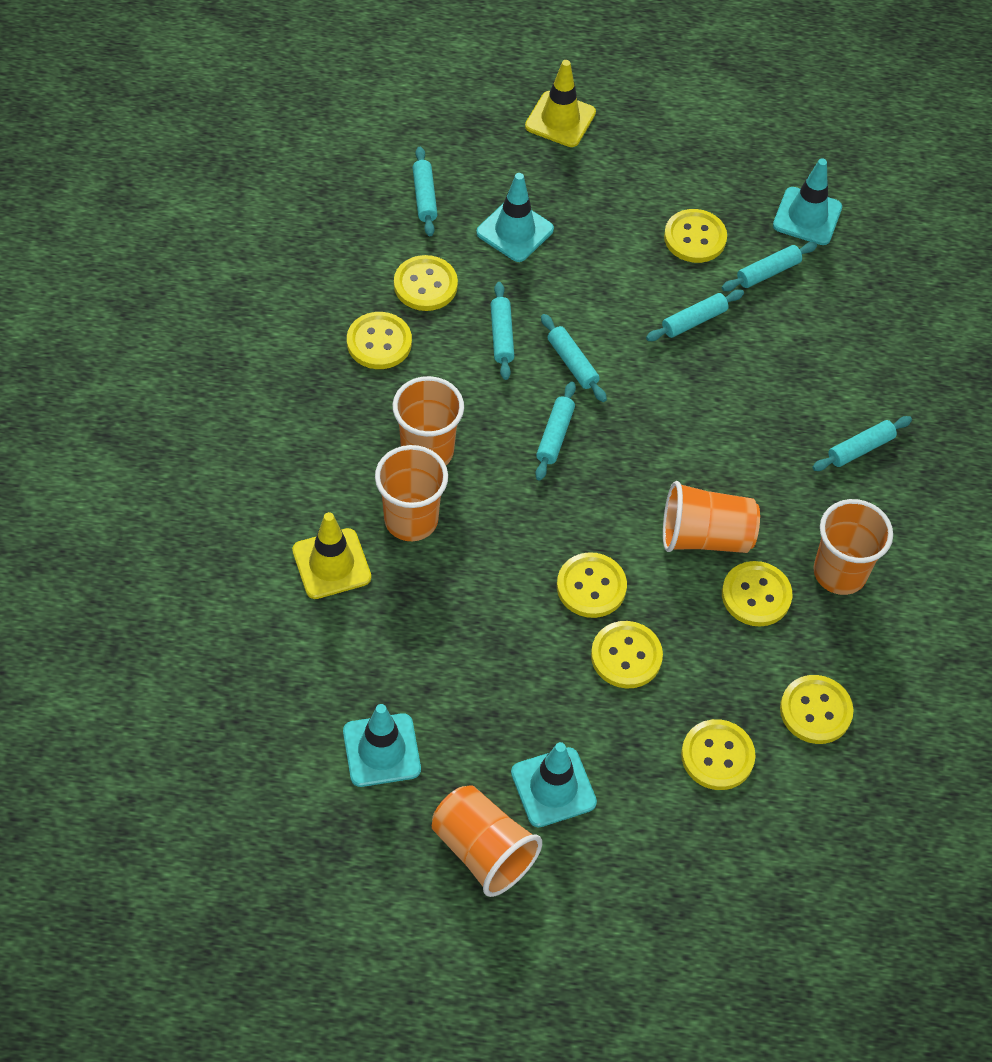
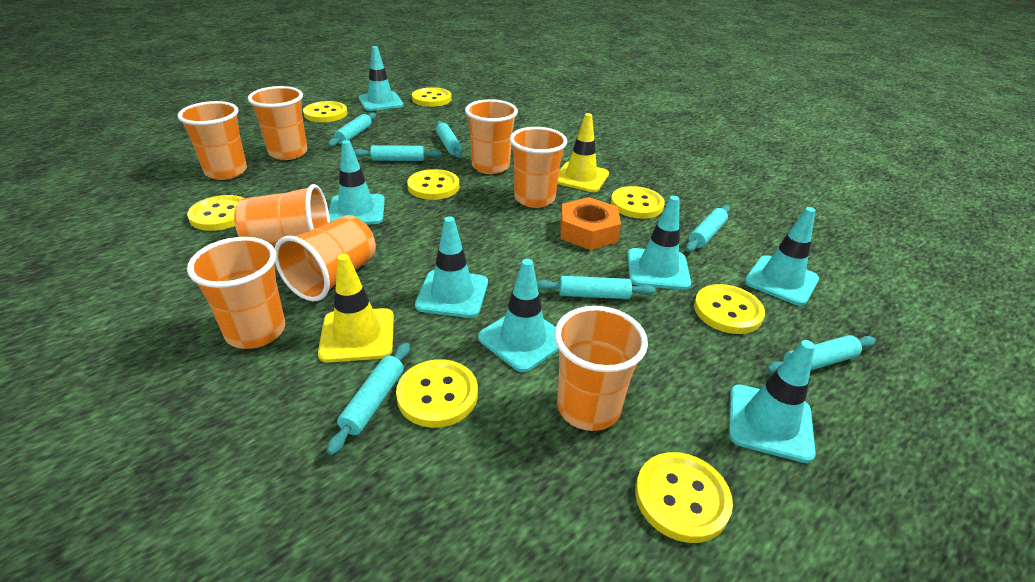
orange cup: 5 -> 8
orange nut: 0 -> 1
turquoise traffic cone: 4 -> 7

